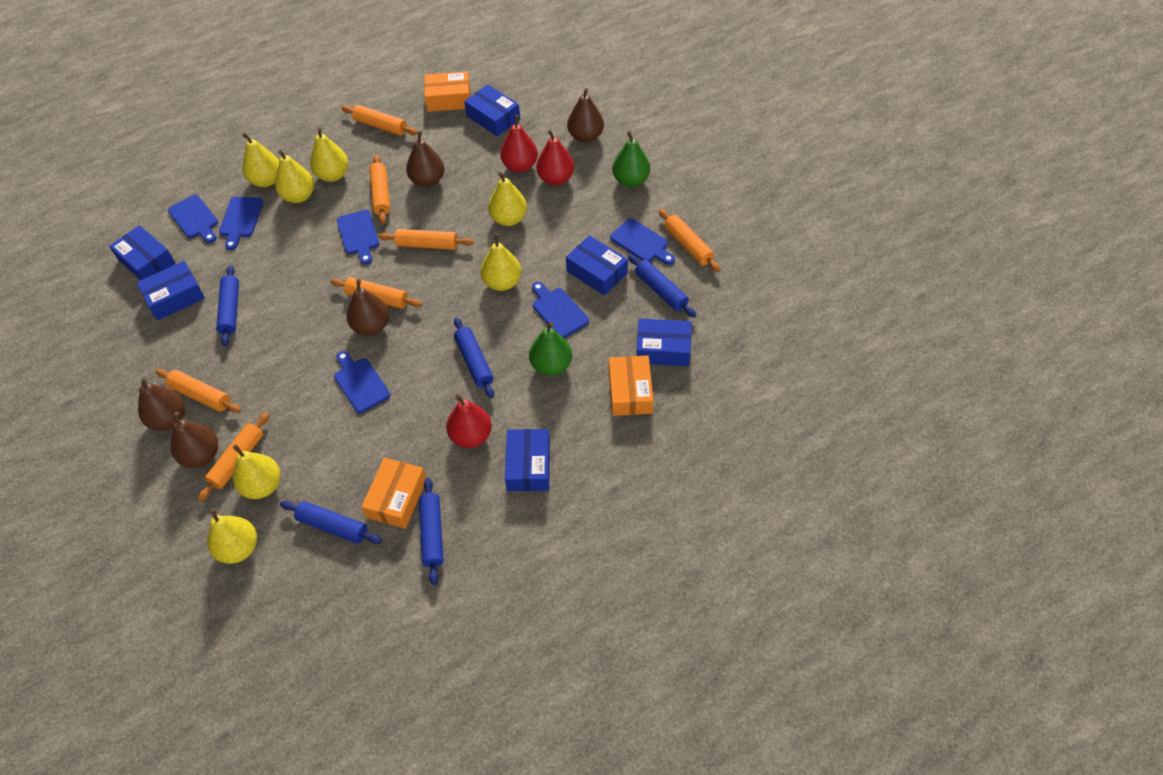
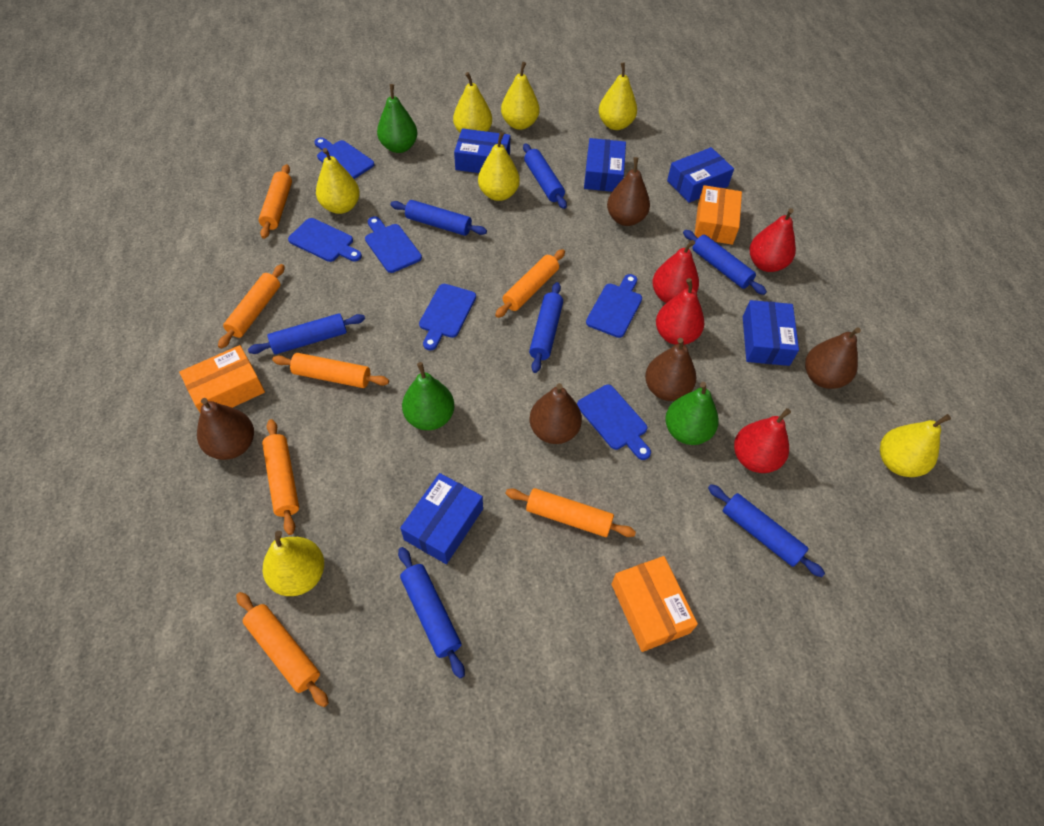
blue box: 6 -> 5
blue rolling pin: 5 -> 7
green pear: 2 -> 3
red pear: 3 -> 4

